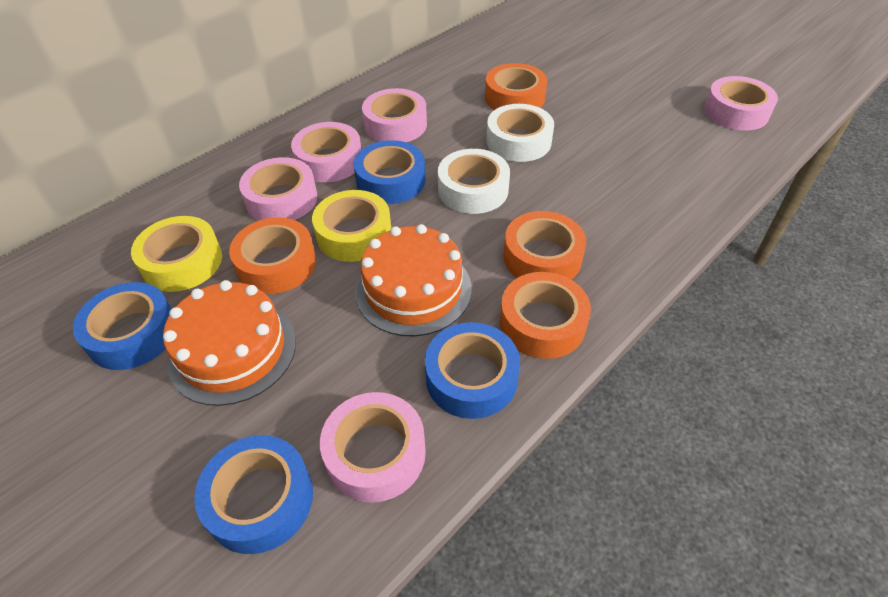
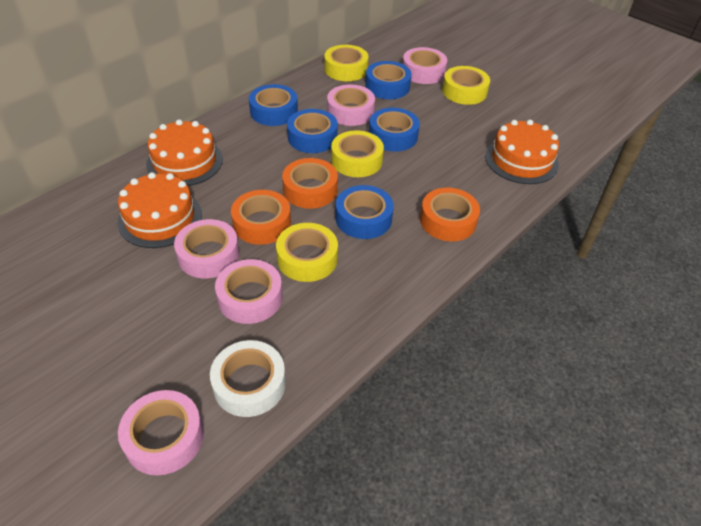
blue tape: 4 -> 5
orange cake: 2 -> 3
orange tape: 4 -> 3
white tape: 2 -> 1
yellow tape: 2 -> 4

